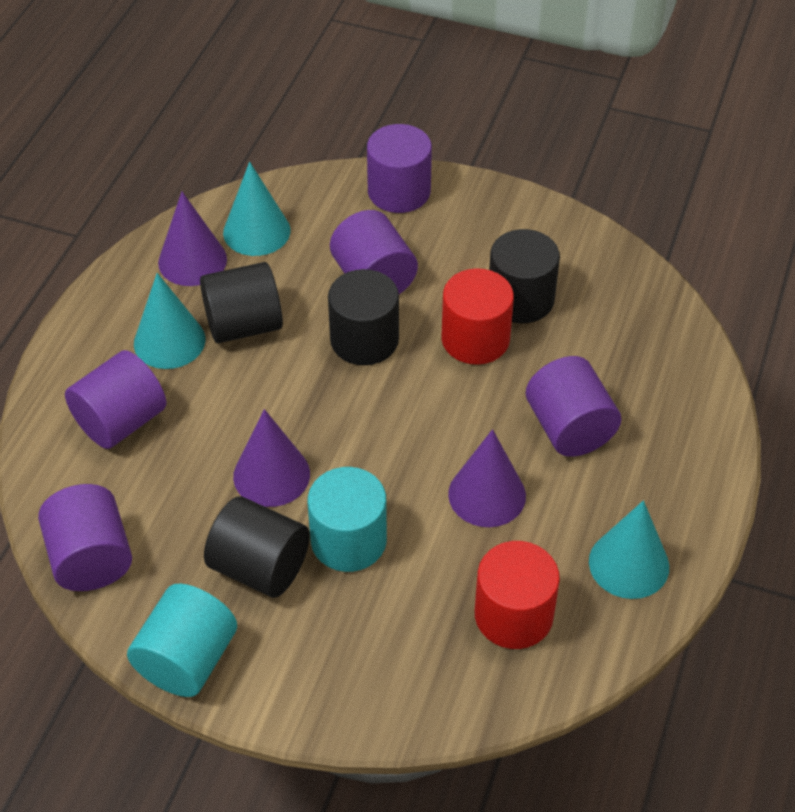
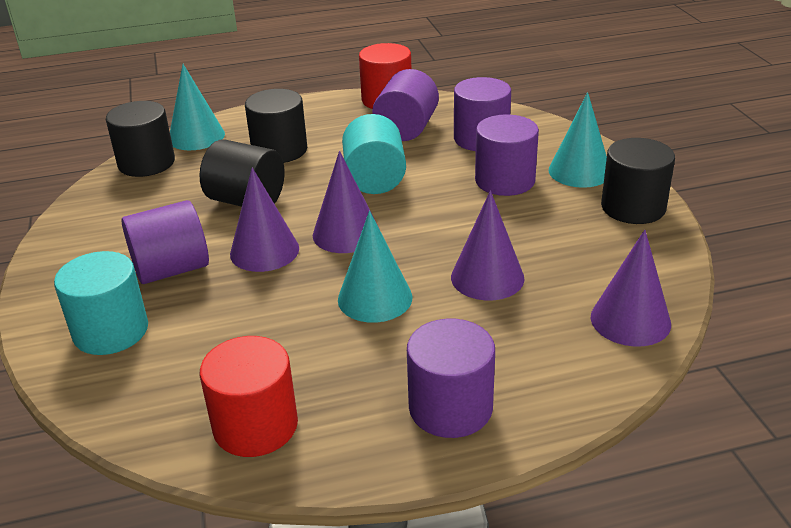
purple cone: 3 -> 4

